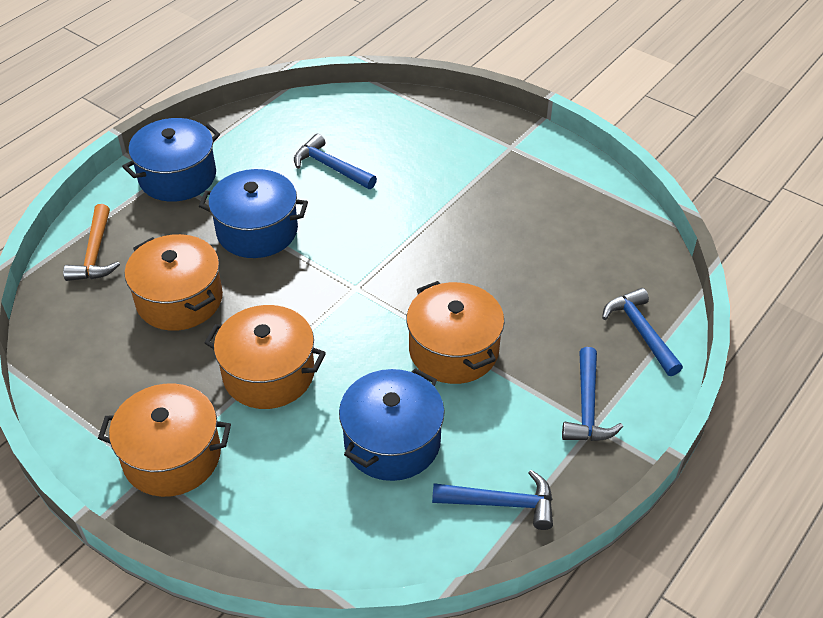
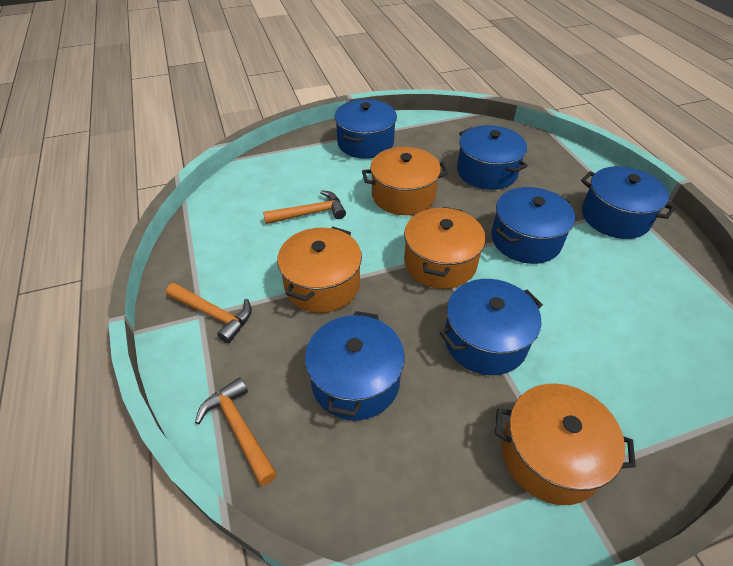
blue hammer: 4 -> 0
blue pot: 3 -> 6
orange hammer: 1 -> 3

